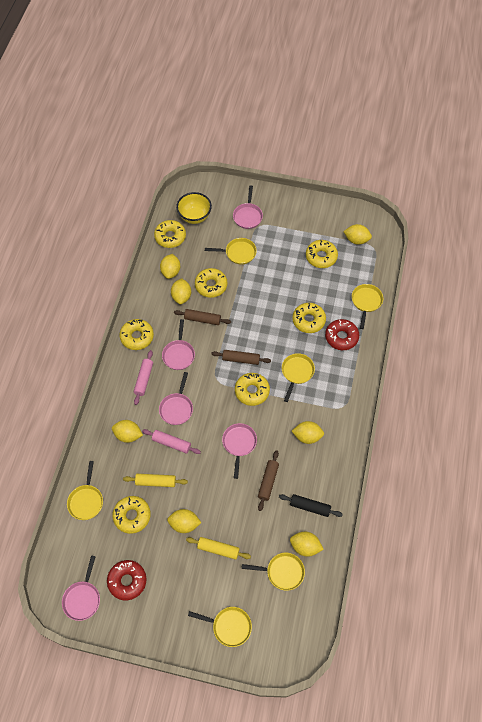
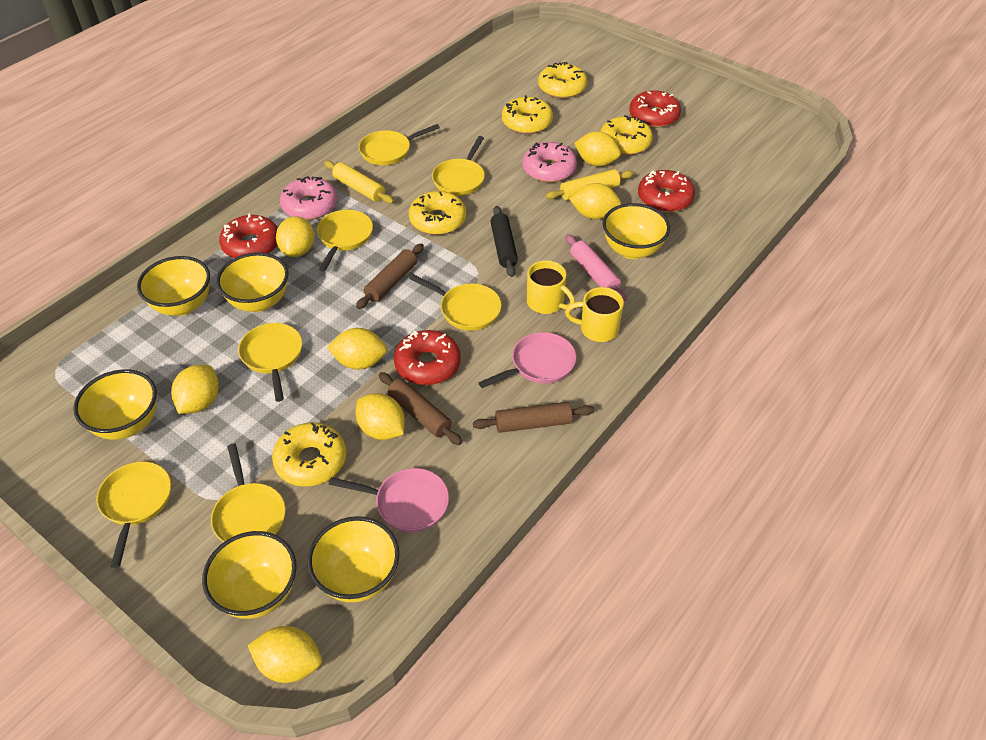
pink donut: 0 -> 2
pink pan: 5 -> 2
pink rolling pin: 2 -> 1
red donut: 2 -> 4
yellow bowl: 1 -> 6
yellow donut: 7 -> 5
yellow mug: 0 -> 2
yellow pan: 6 -> 7

